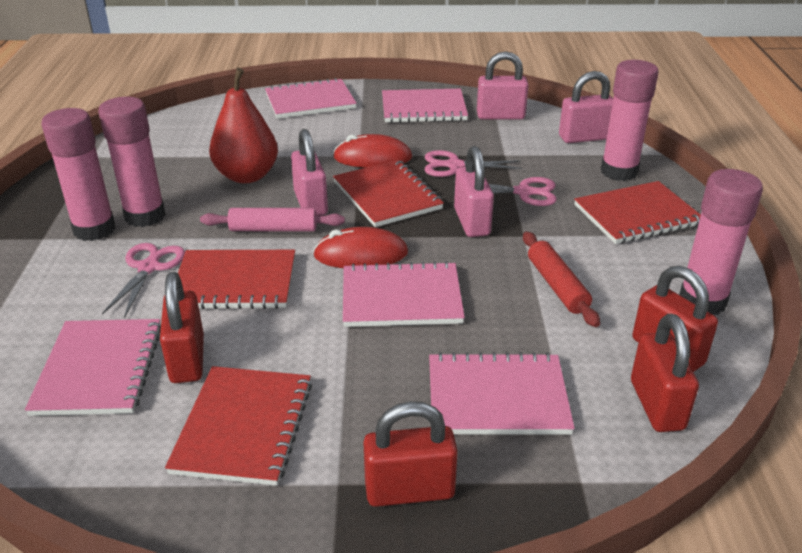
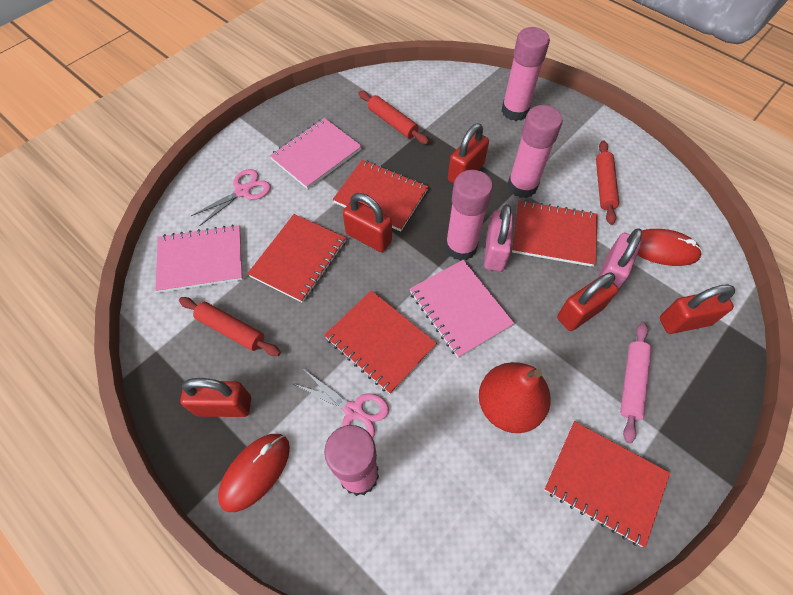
pink notebook: 5 -> 3
pink padlock: 4 -> 2
pink scissors: 3 -> 2
red notebook: 4 -> 5
red padlock: 4 -> 5
red rolling pin: 1 -> 3

